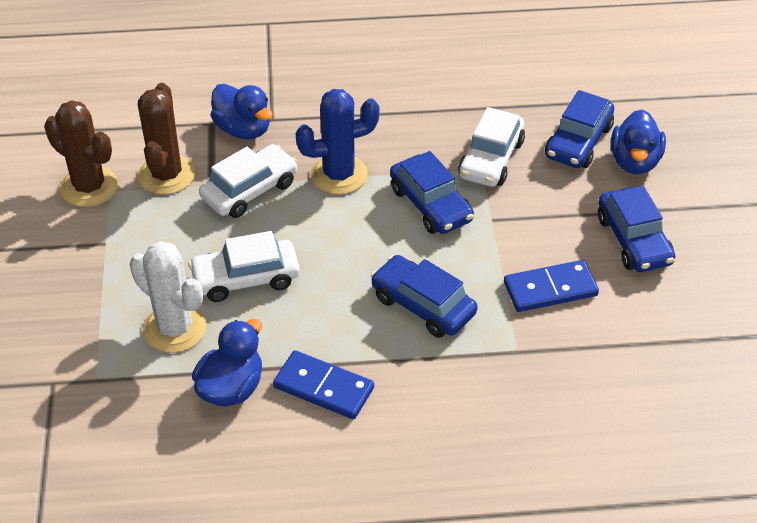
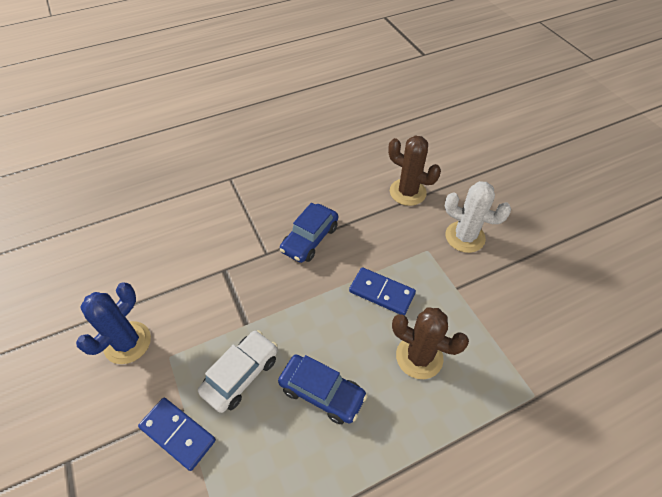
blue car: 4 -> 2
blue duck: 3 -> 0
white car: 3 -> 1

